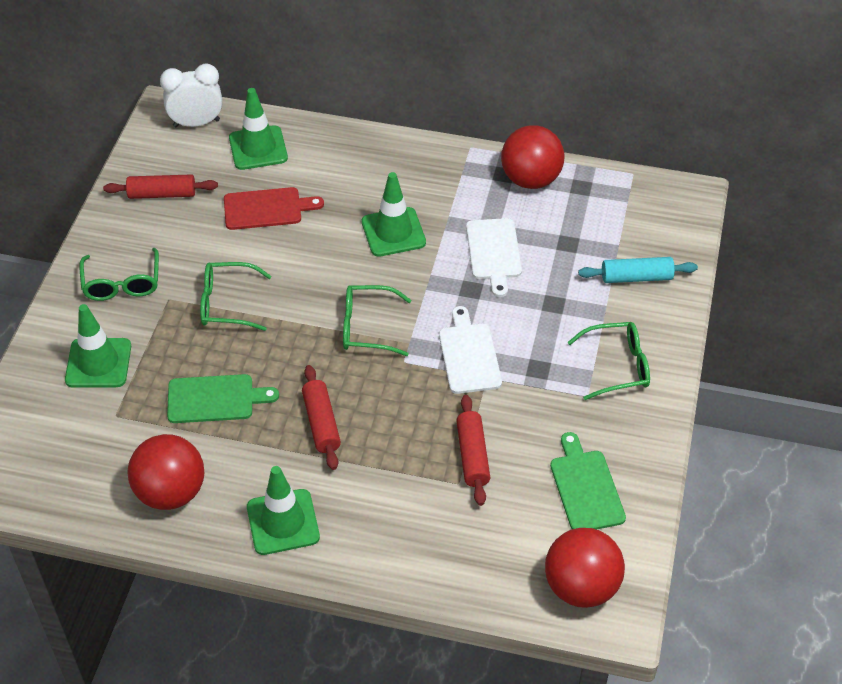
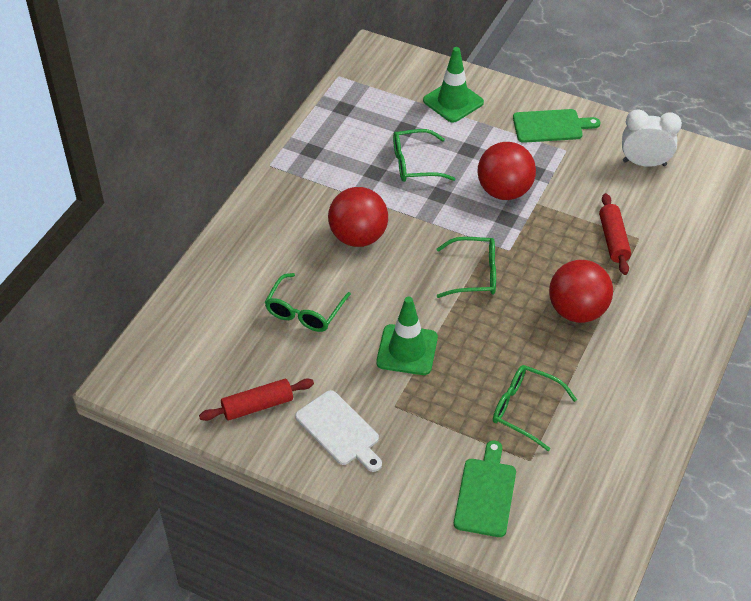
green traffic cone: 4 -> 2
red cutting board: 1 -> 0
red rolling pin: 3 -> 2
turquoise rolling pin: 1 -> 0
white cutting board: 2 -> 1

